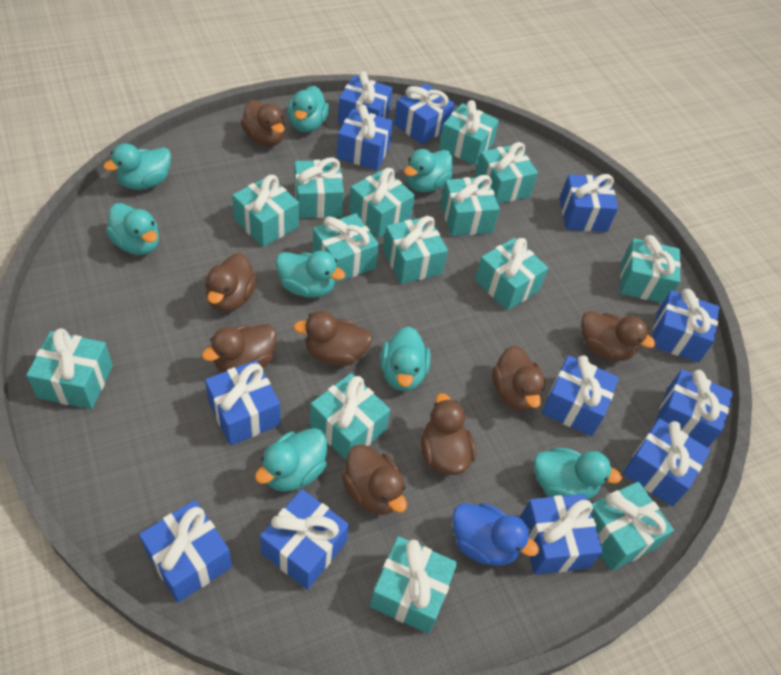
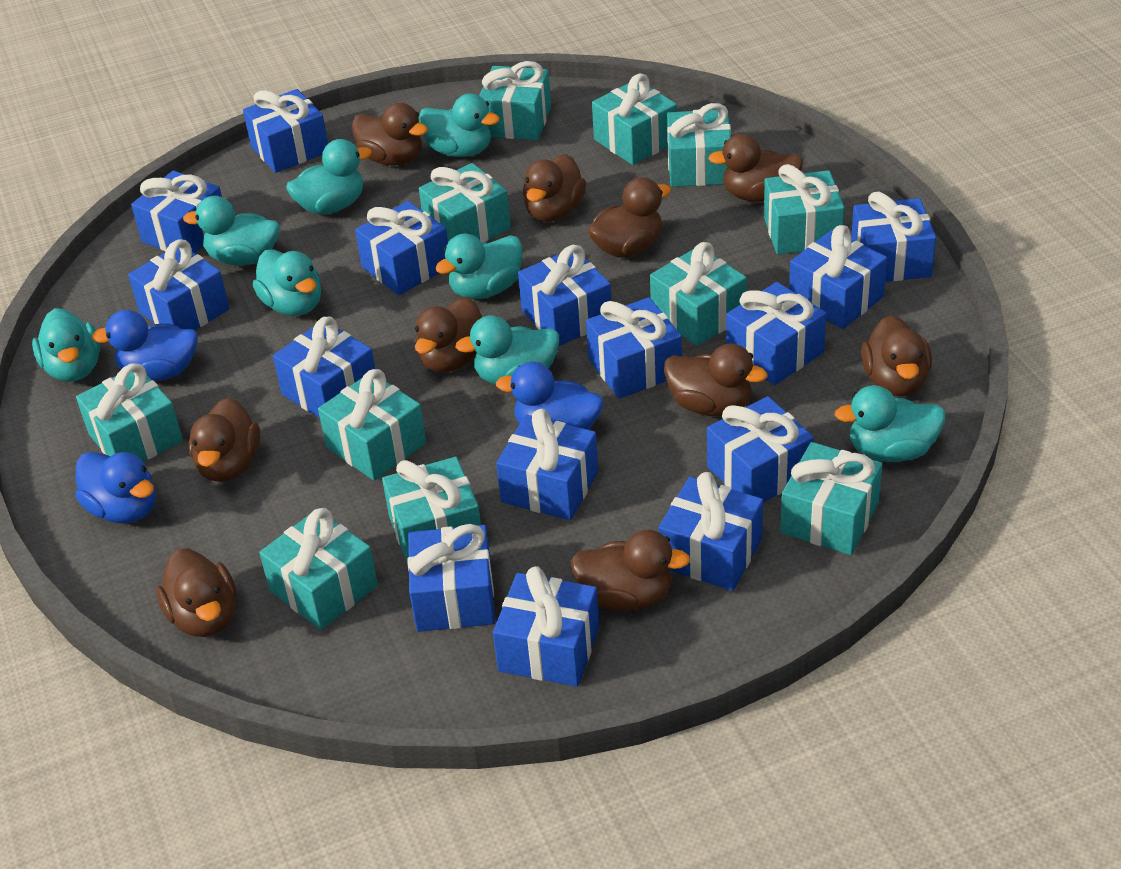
blue duck: 1 -> 3
blue gift: 12 -> 15
brown duck: 8 -> 10
turquoise gift: 14 -> 11

